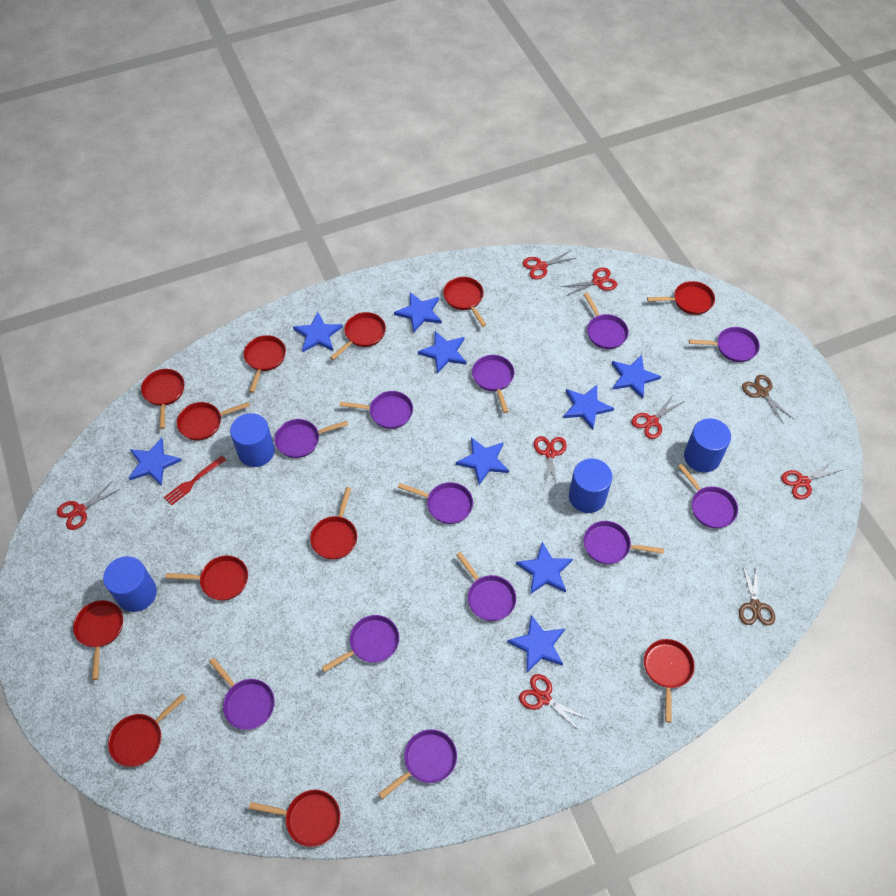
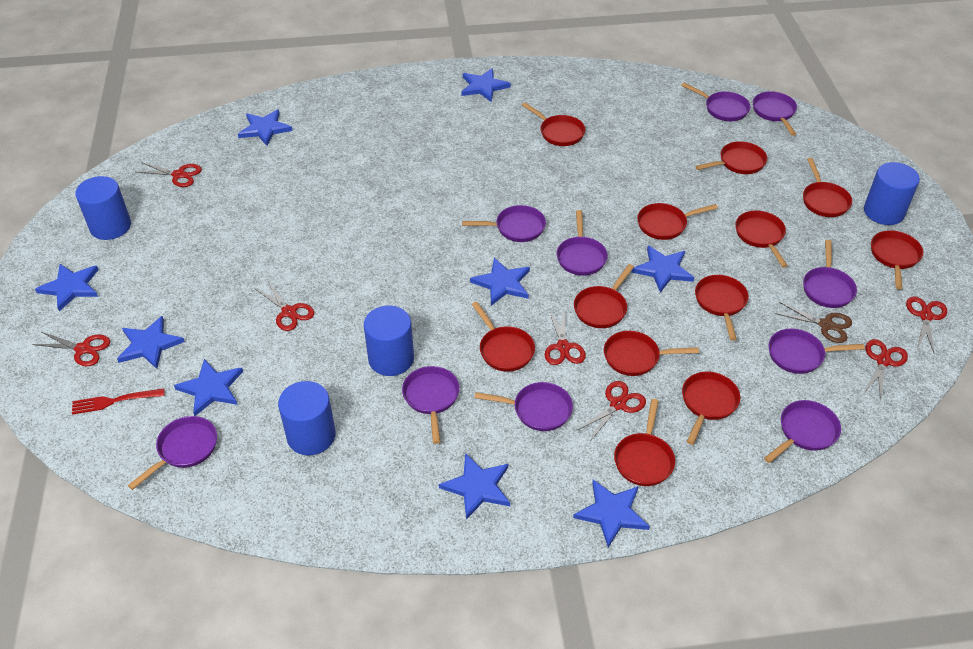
brown scissors: 2 -> 1
purple pan: 12 -> 10

